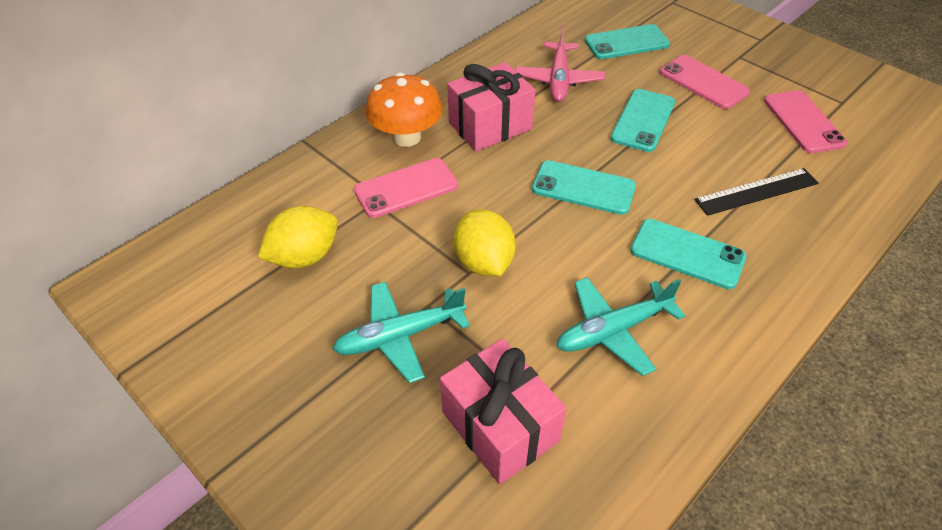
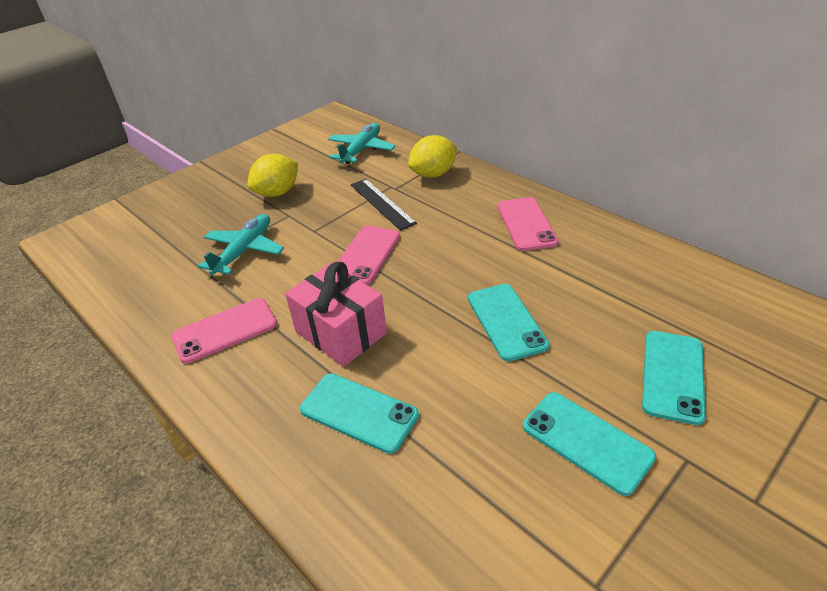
orange mushroom: 1 -> 0
pink gift: 2 -> 1
pink plane: 1 -> 0

